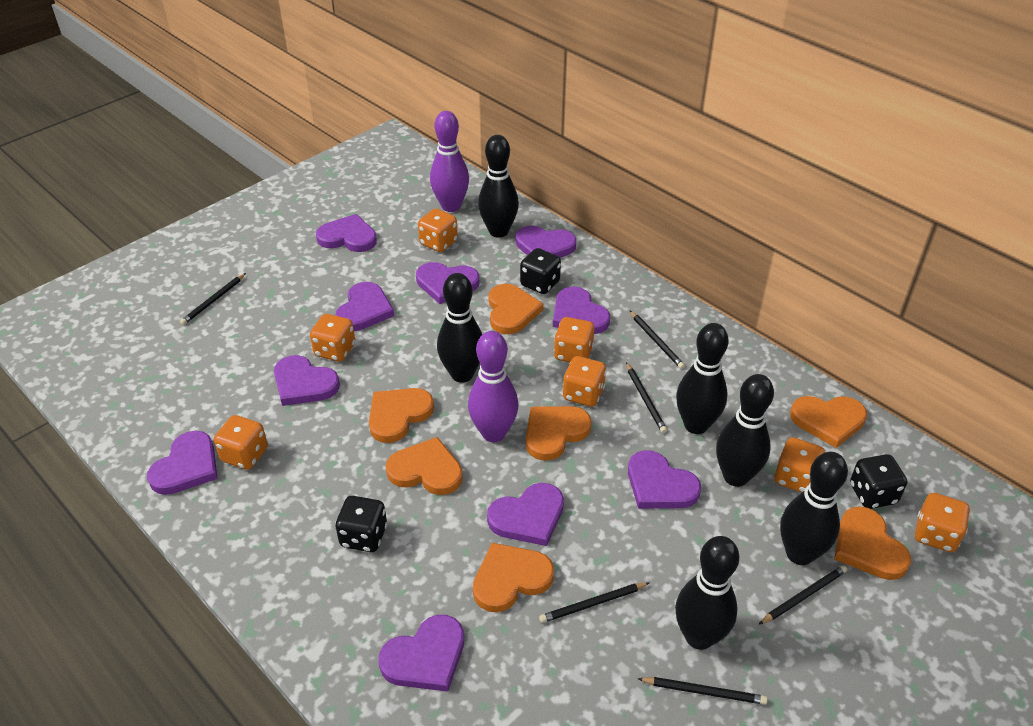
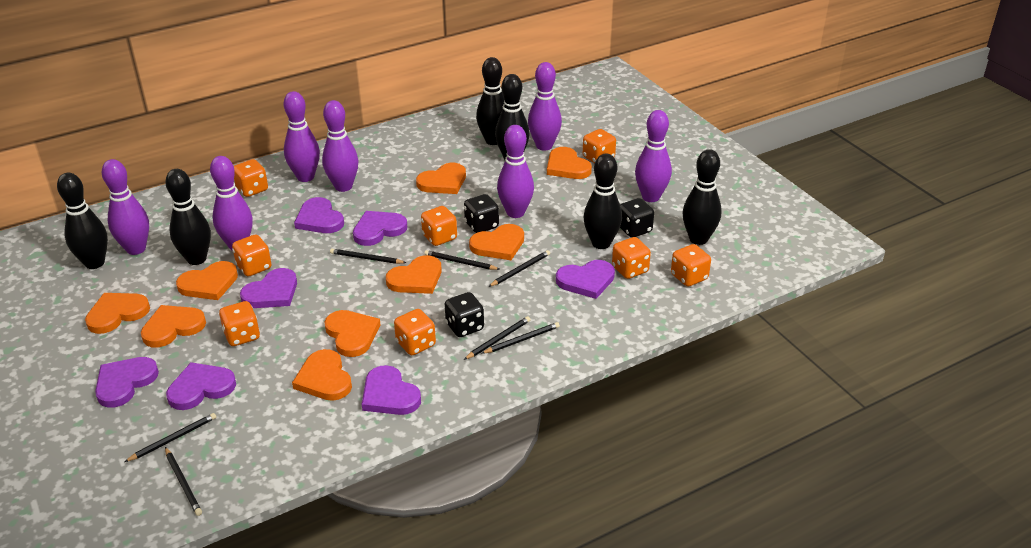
black pencil: 6 -> 7
orange dice: 7 -> 8
orange heart: 7 -> 9
purple bowling pin: 2 -> 7
purple heart: 10 -> 7

